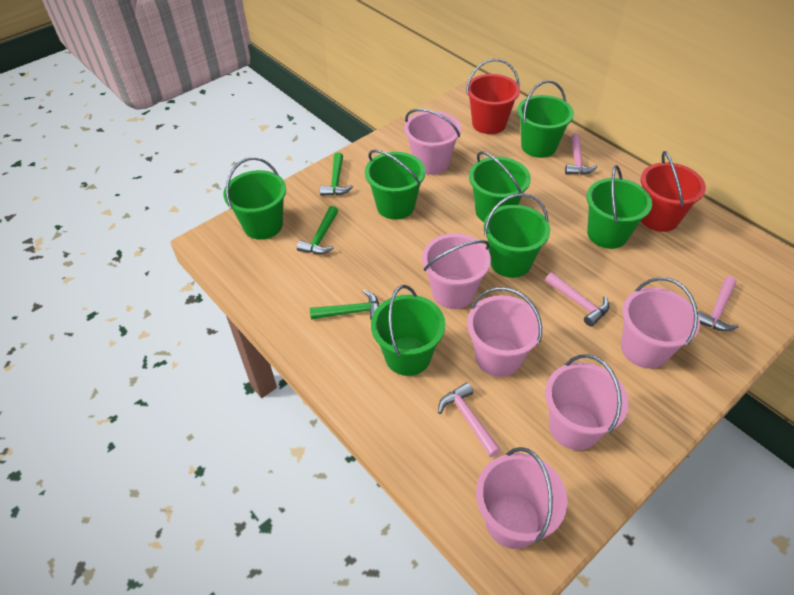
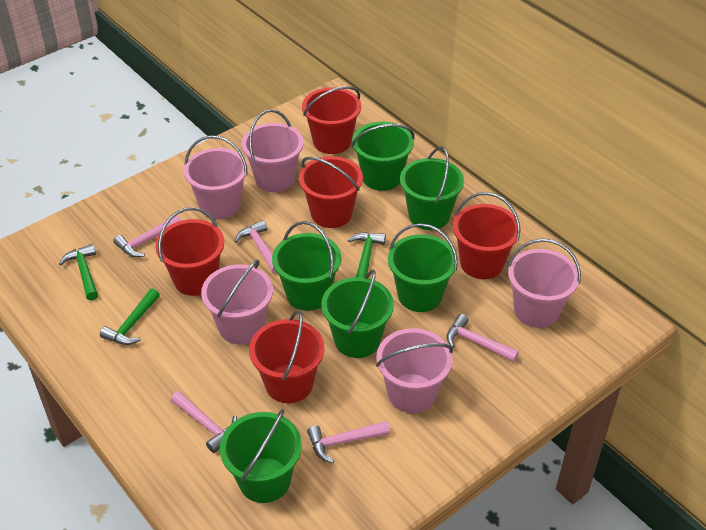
green bucket: 7 -> 6
pink bucket: 6 -> 5
pink hammer: 4 -> 5
red bucket: 2 -> 5

